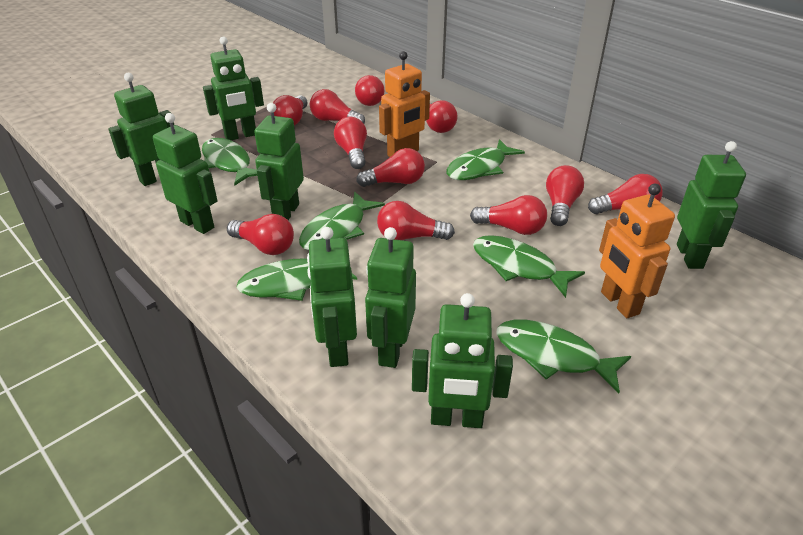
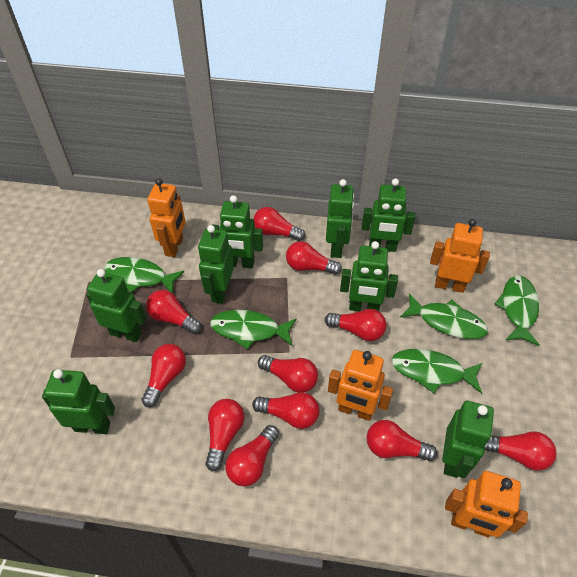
green fish: 6 -> 5
orange robot: 2 -> 4

